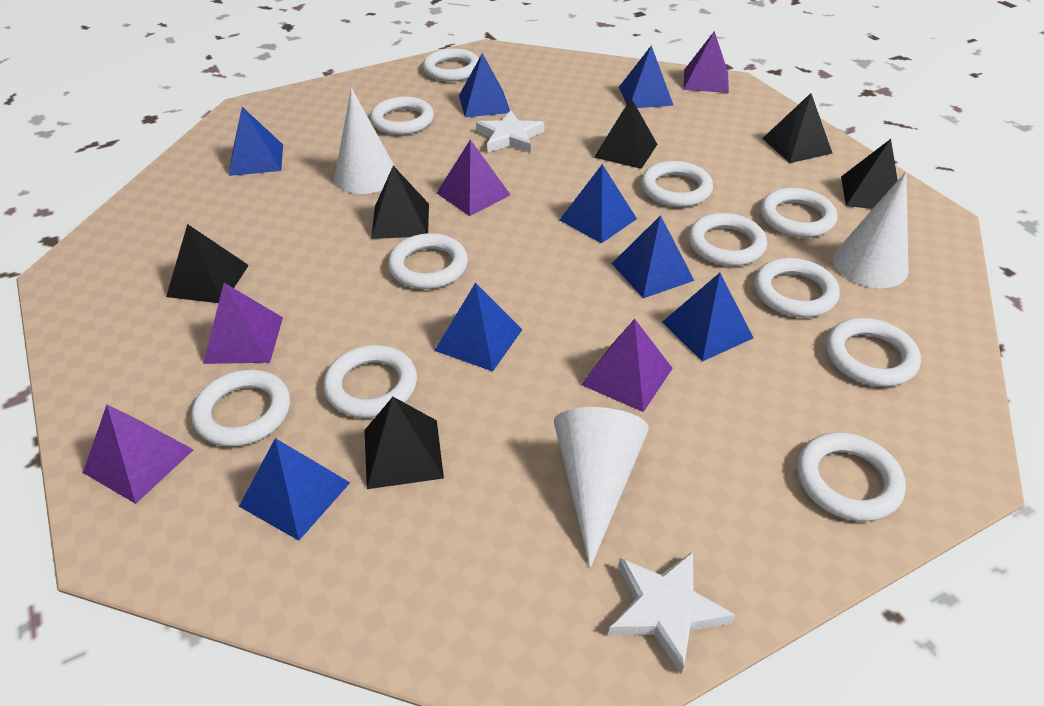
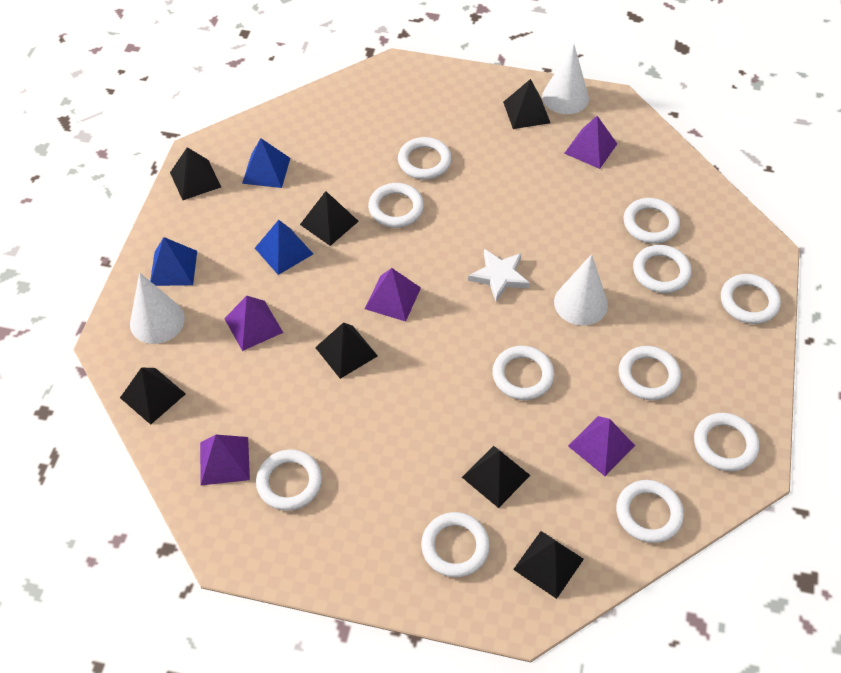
black pyramid: 6 -> 7
blue pyramid: 8 -> 3
white star: 2 -> 1

